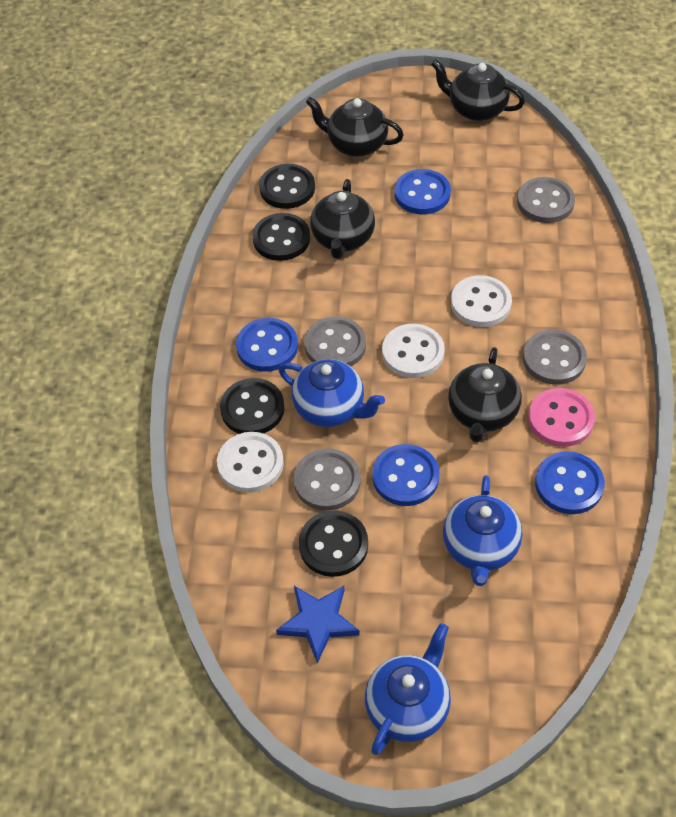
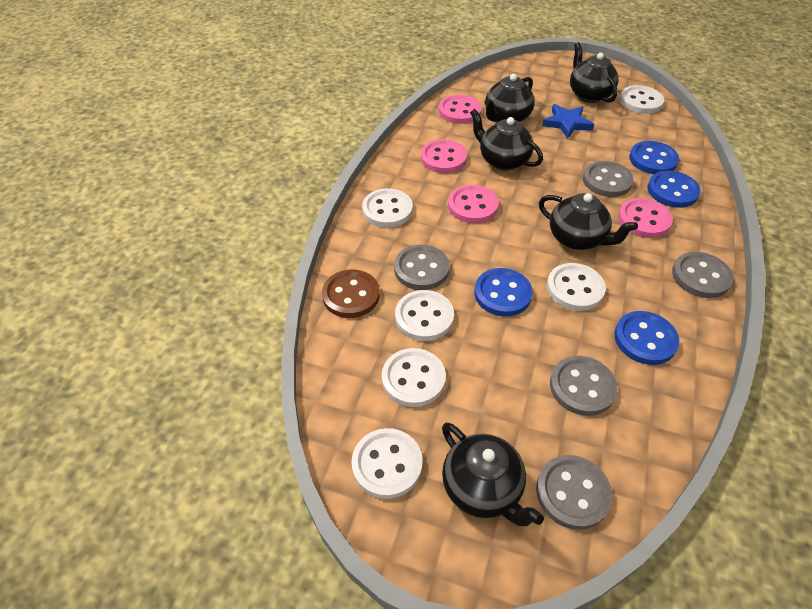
black button: 4 -> 0
black teapot: 4 -> 5
blue teapot: 3 -> 0
brown button: 0 -> 1
grey button: 4 -> 5
pink button: 1 -> 4
white button: 3 -> 6

